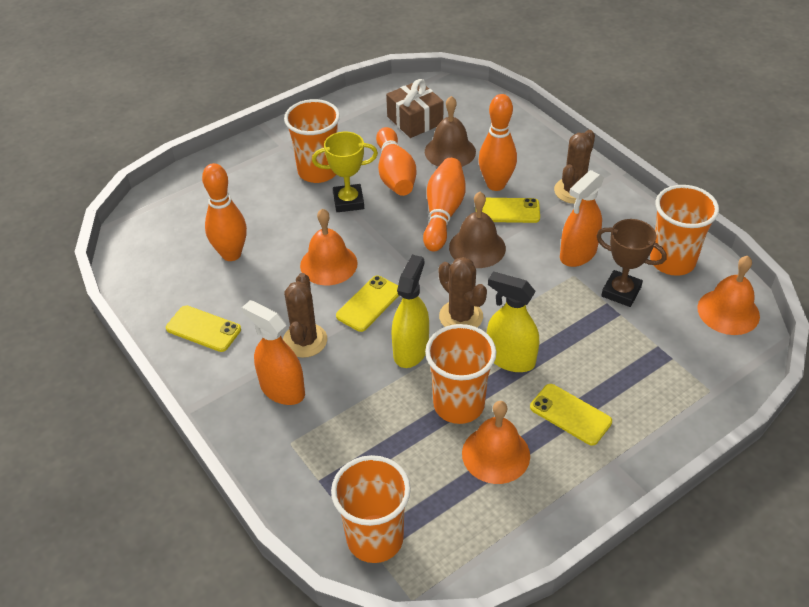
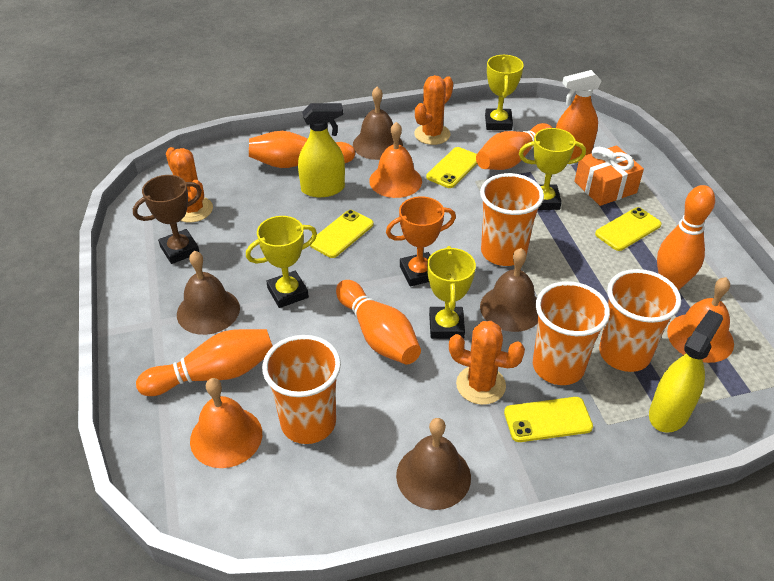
brown bell: 2 -> 4
brown cactus: 3 -> 0
brown gift: 1 -> 0
orange bowling pin: 4 -> 5
orange cactus: 0 -> 3
orange gift: 0 -> 1
orange spray bottle: 2 -> 1
orange trophy: 0 -> 1
yellow trophy: 1 -> 4

